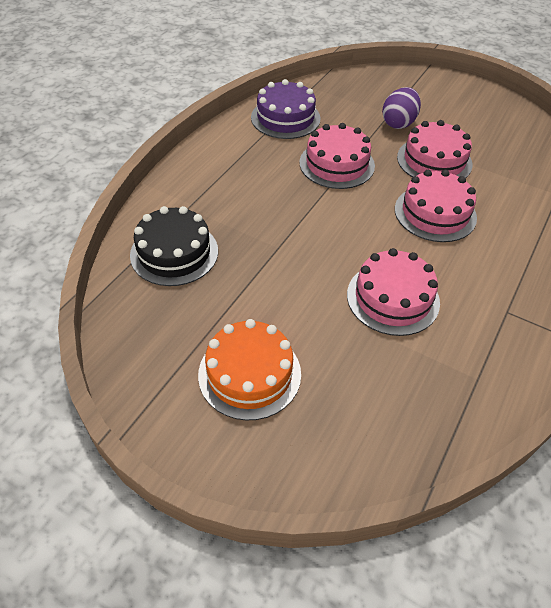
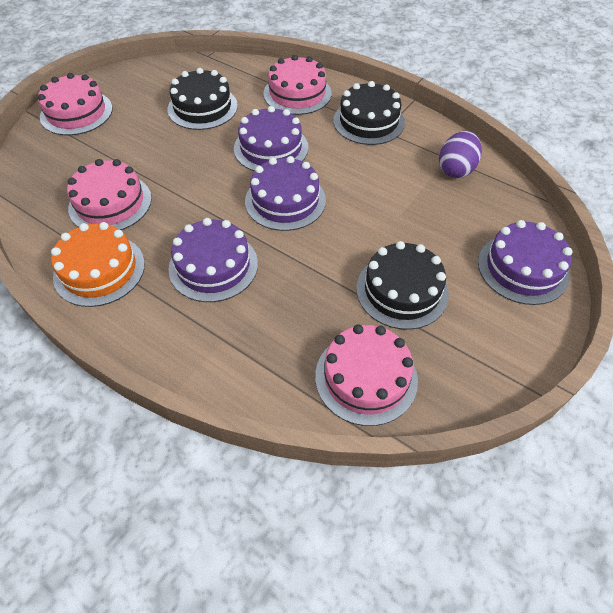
black cake: 1 -> 3
purple cake: 1 -> 4

